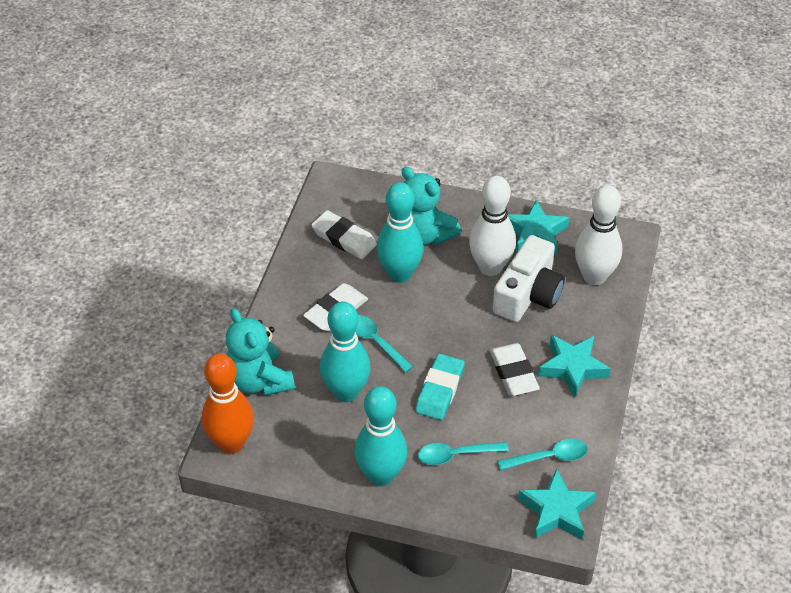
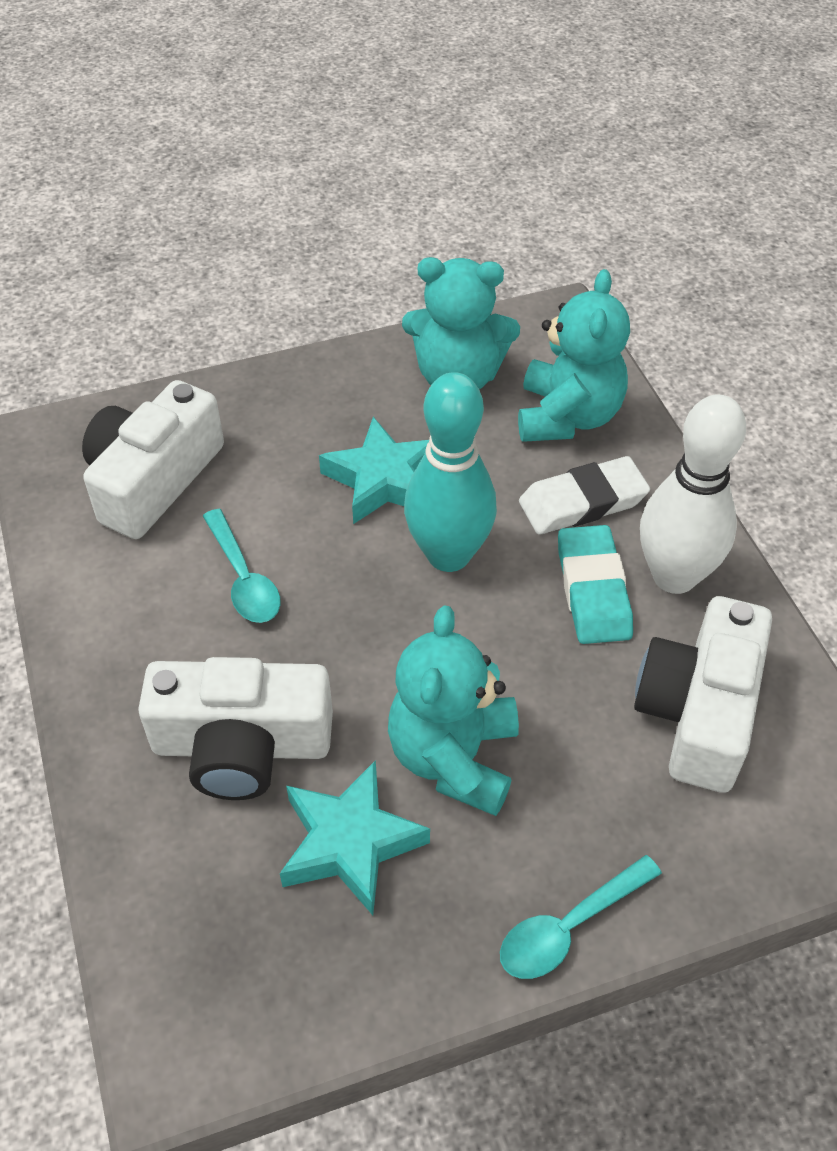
orange bowling pin: 1 -> 0
turquoise bowling pin: 3 -> 1
turquoise spoon: 3 -> 2
turquoise star: 3 -> 2
turquoise teddy bear: 2 -> 3
white bowling pin: 2 -> 1
white camera: 1 -> 3
white eraser: 3 -> 1

